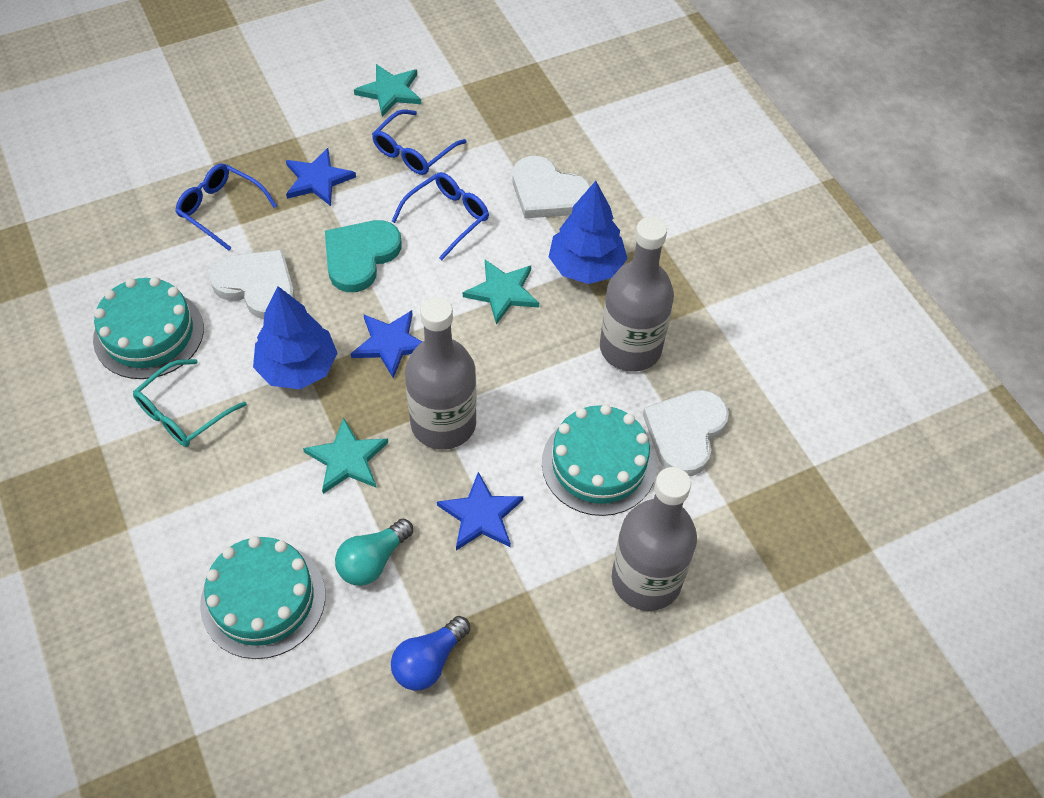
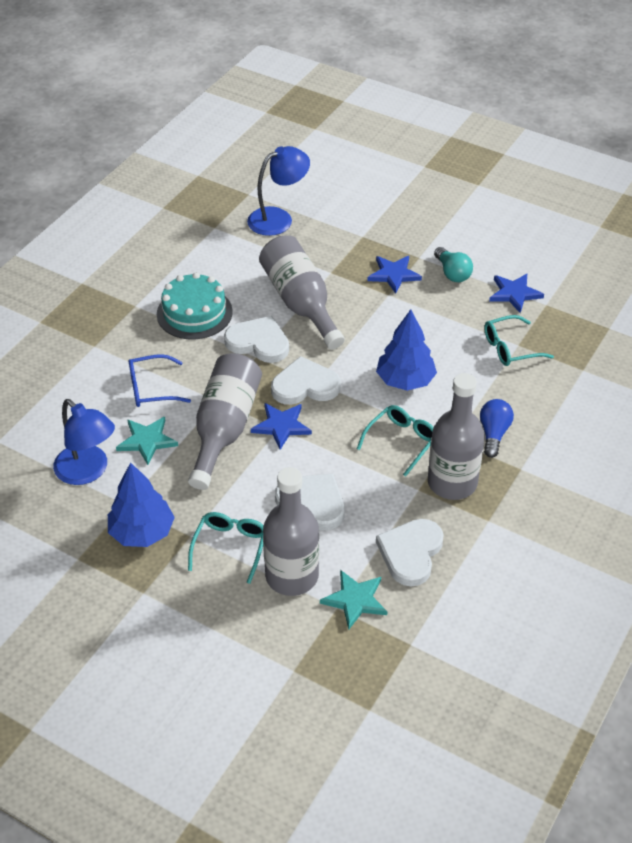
blue glasses: 3 -> 1
blue lamp: 0 -> 2
grey bottle: 3 -> 4
turquoise cake: 3 -> 1
turquoise glasses: 1 -> 3
turquoise heart: 1 -> 0
turquoise star: 3 -> 2
white heart: 3 -> 4

